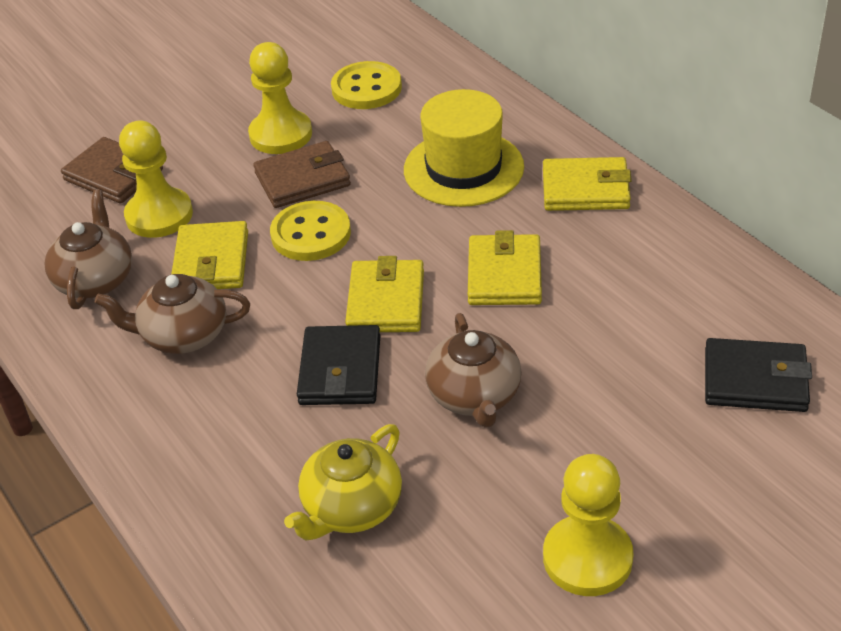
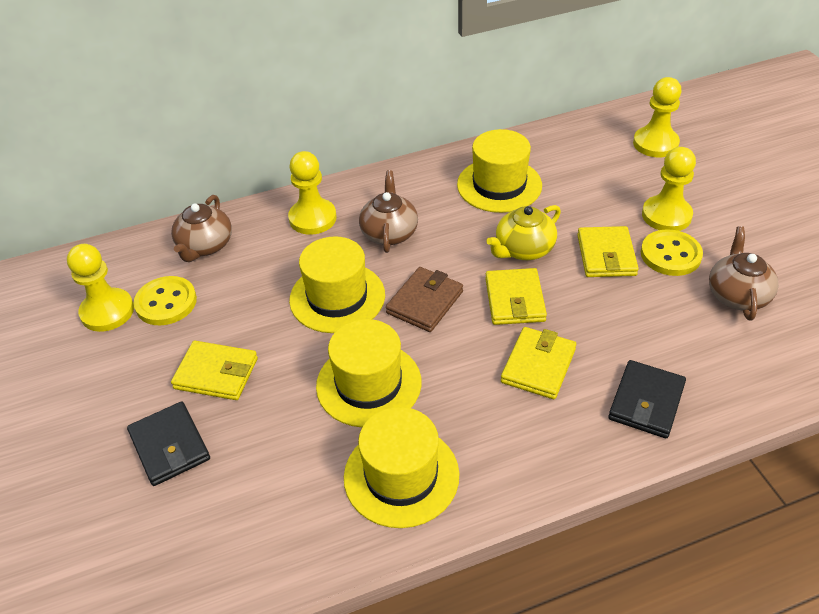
brown wallet: 2 -> 1
yellow hat: 1 -> 4
yellow pawn: 3 -> 4

